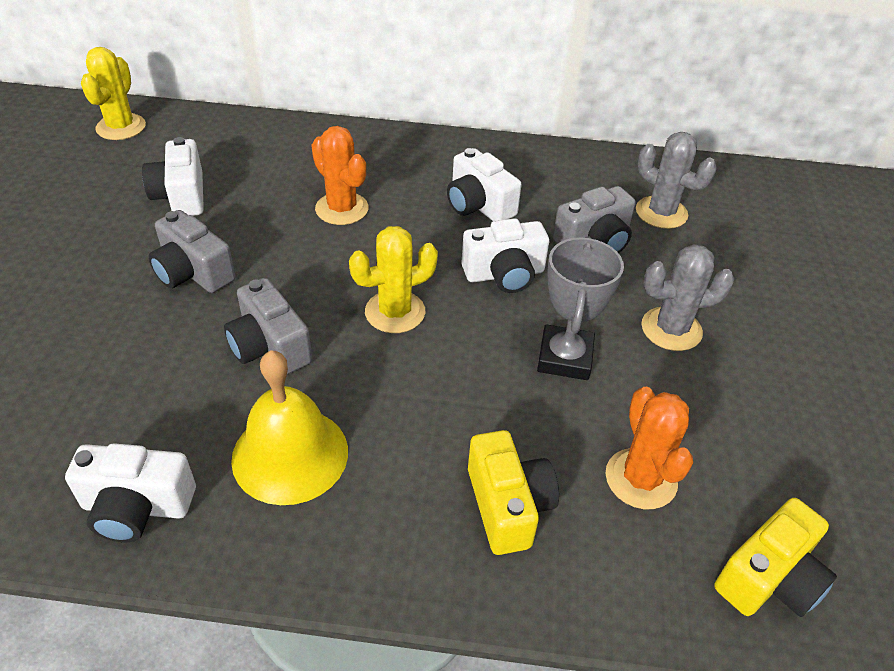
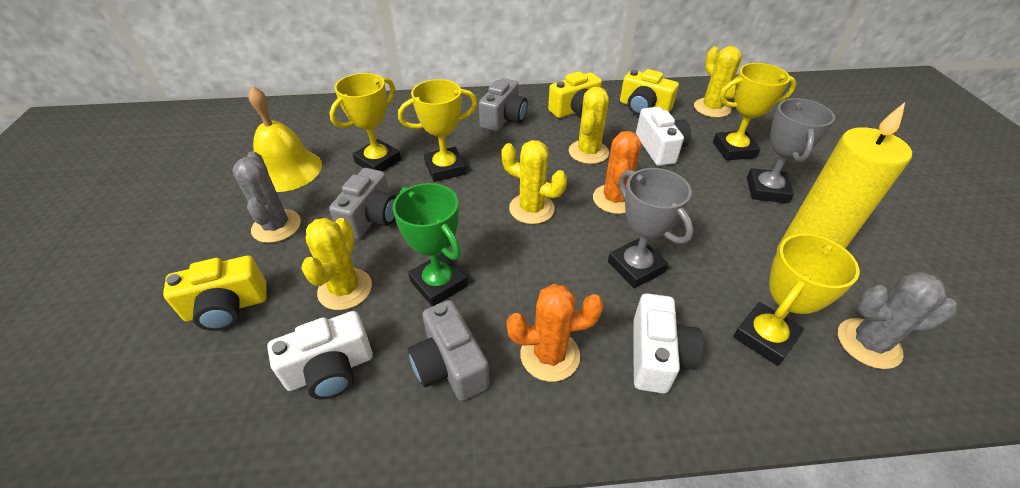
green trophy: 0 -> 1
grey trophy: 1 -> 2
white camera: 4 -> 3
yellow cactus: 2 -> 4
yellow camera: 2 -> 3
yellow candle: 0 -> 1
yellow trophy: 0 -> 4

